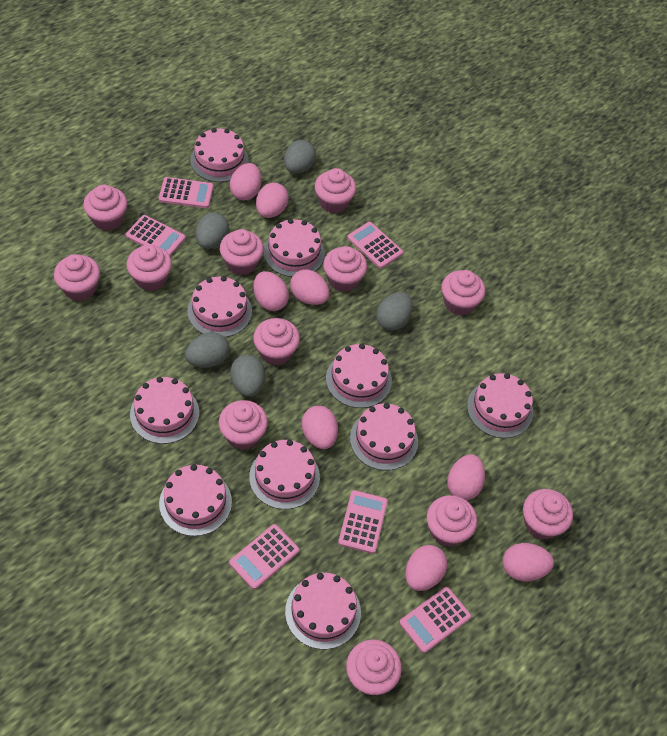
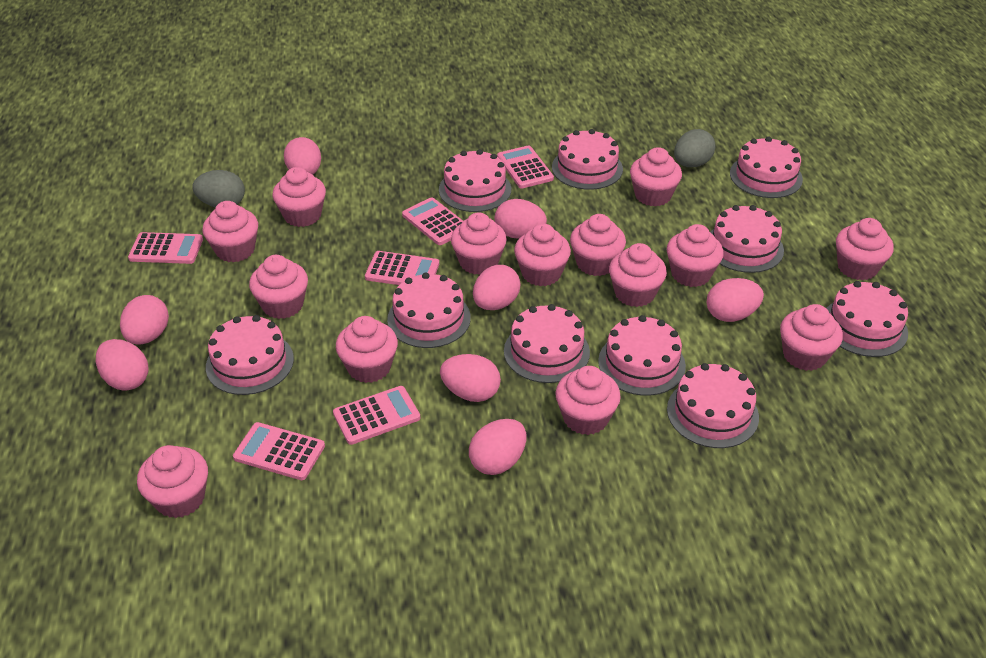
grey egg: 5 -> 2
pink cupcake: 12 -> 14

